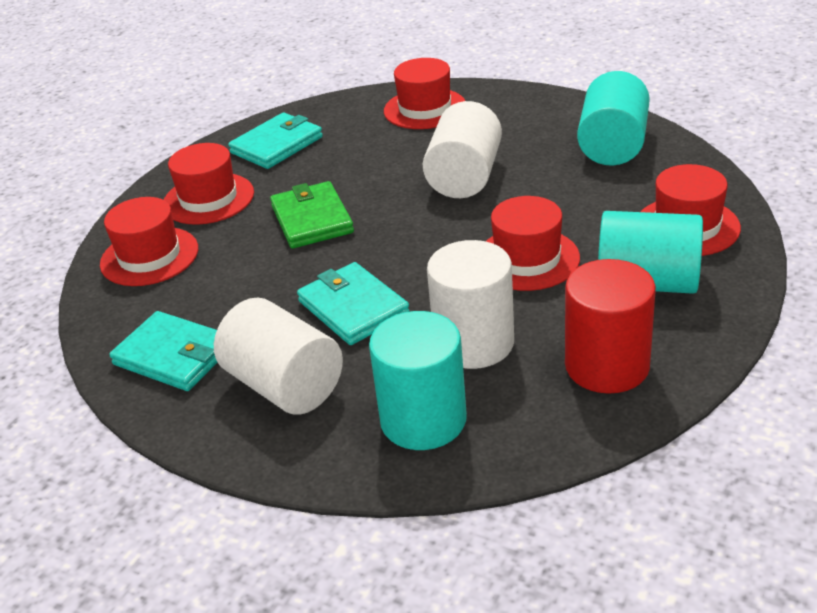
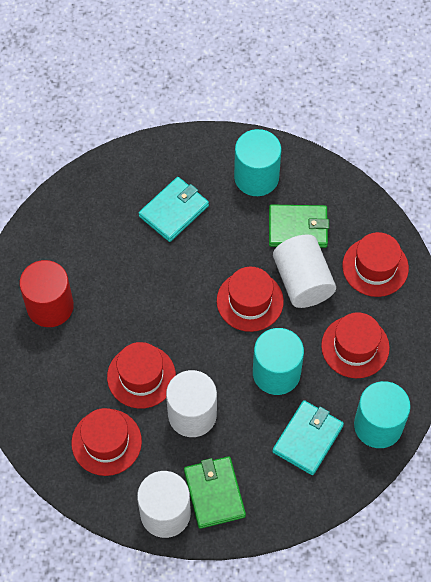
green wallet: 1 -> 2
turquoise wallet: 3 -> 2

